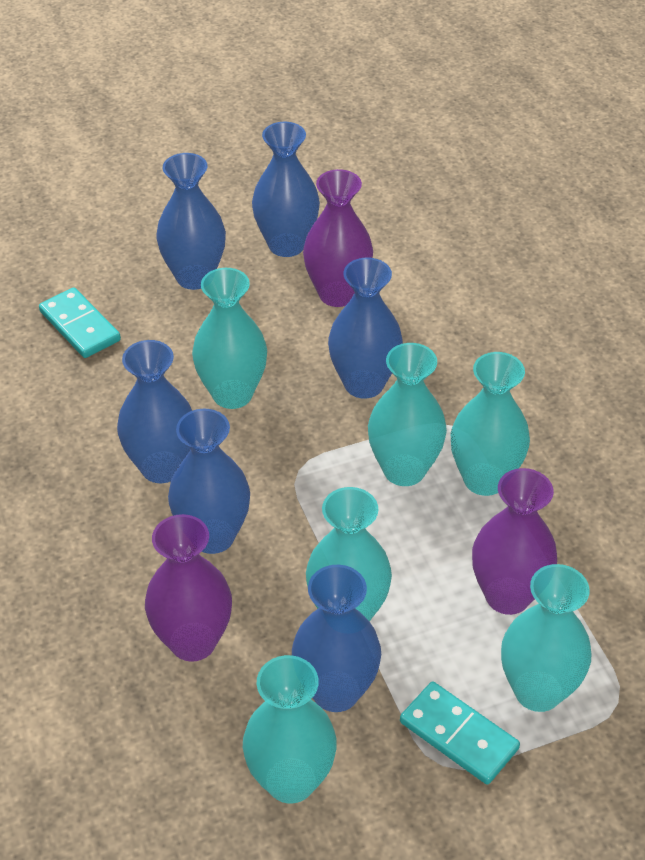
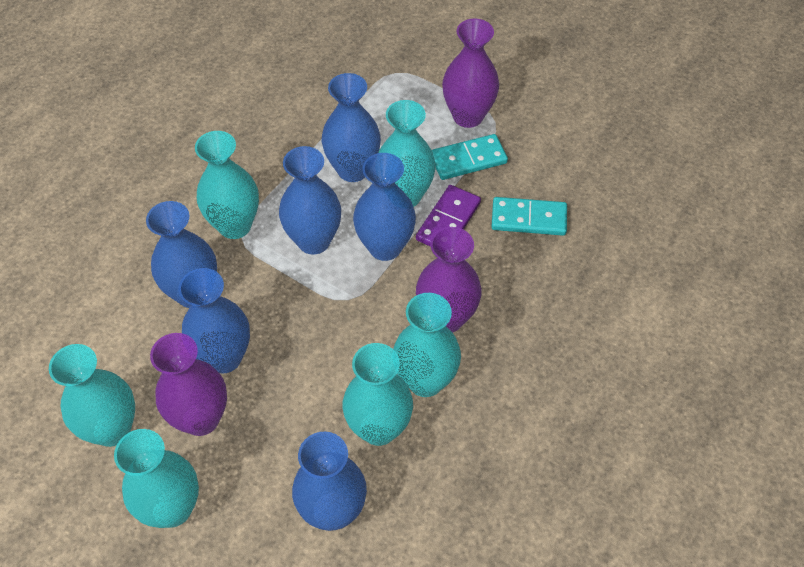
purple domino: 0 -> 1

